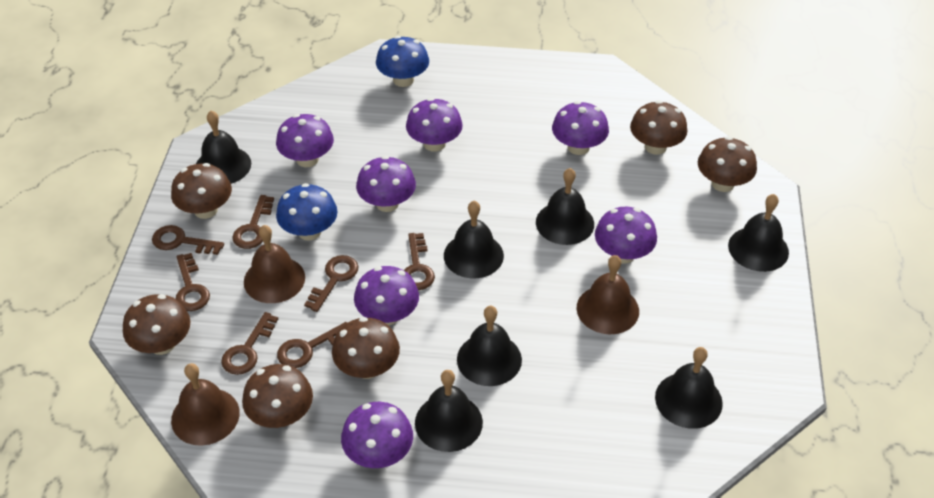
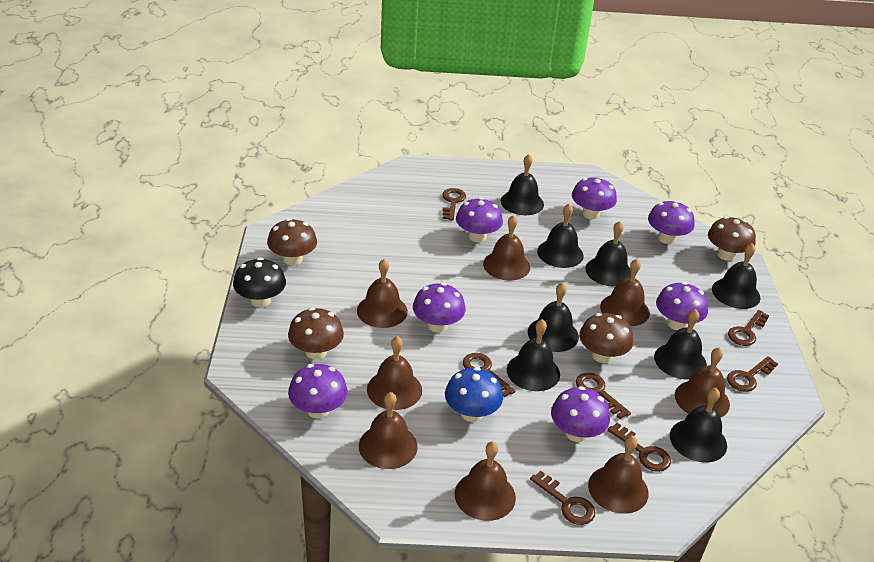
black bell: 7 -> 8
black mushroom: 0 -> 1
blue mushroom: 2 -> 1
brown bell: 3 -> 8
brown mushroom: 6 -> 4

